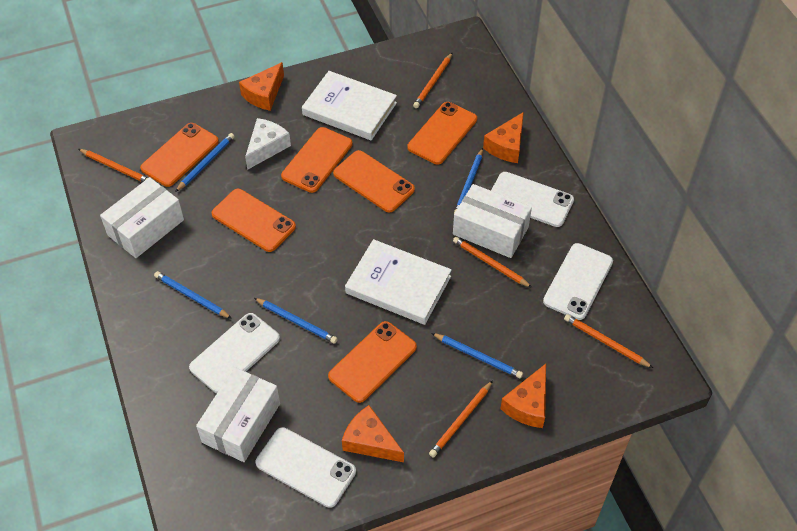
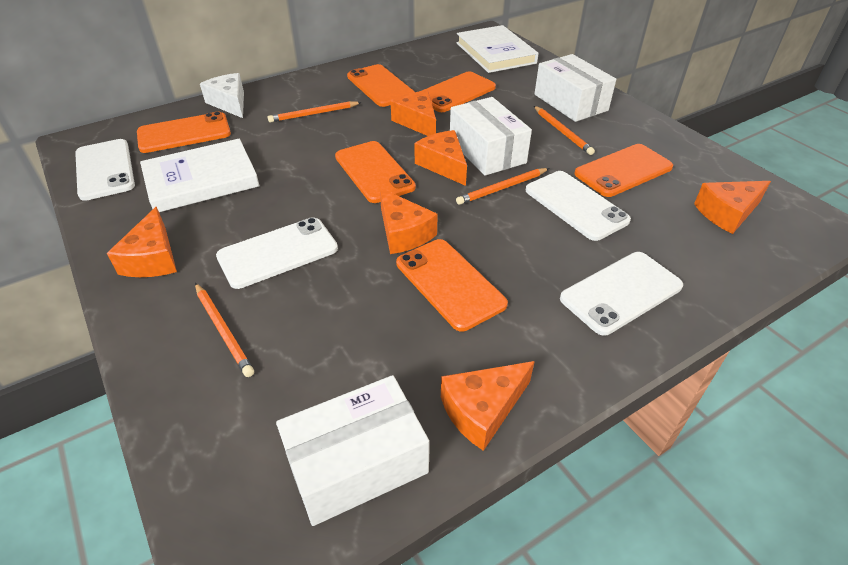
blue pencil: 5 -> 0
orange cheese: 4 -> 6
orange pencil: 5 -> 4

